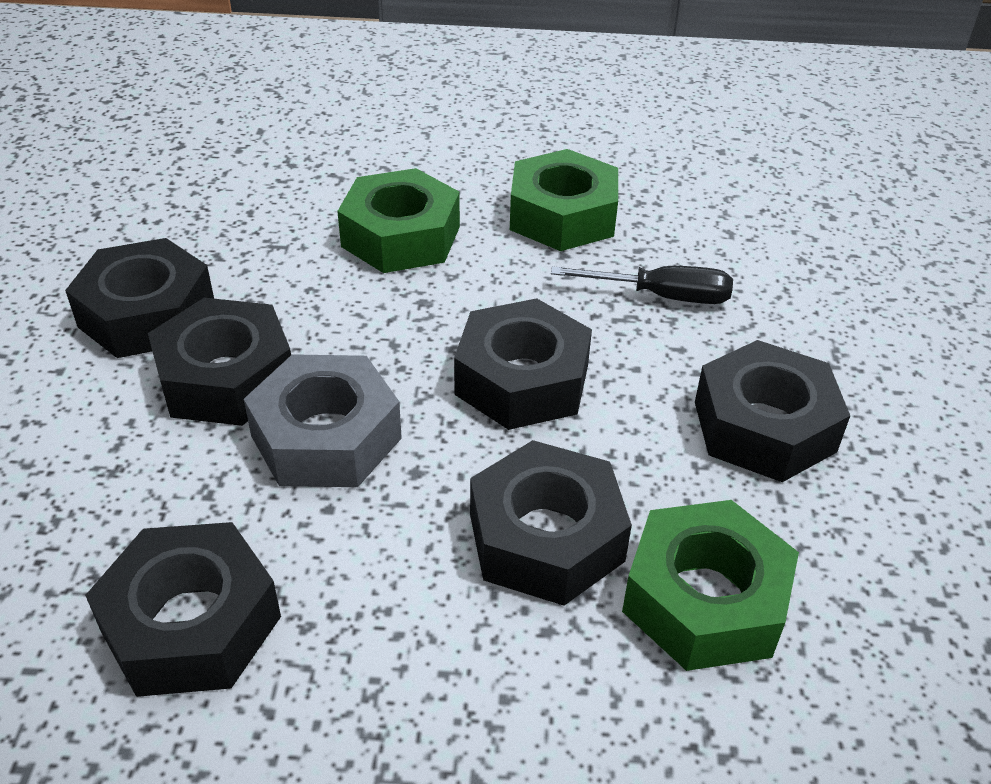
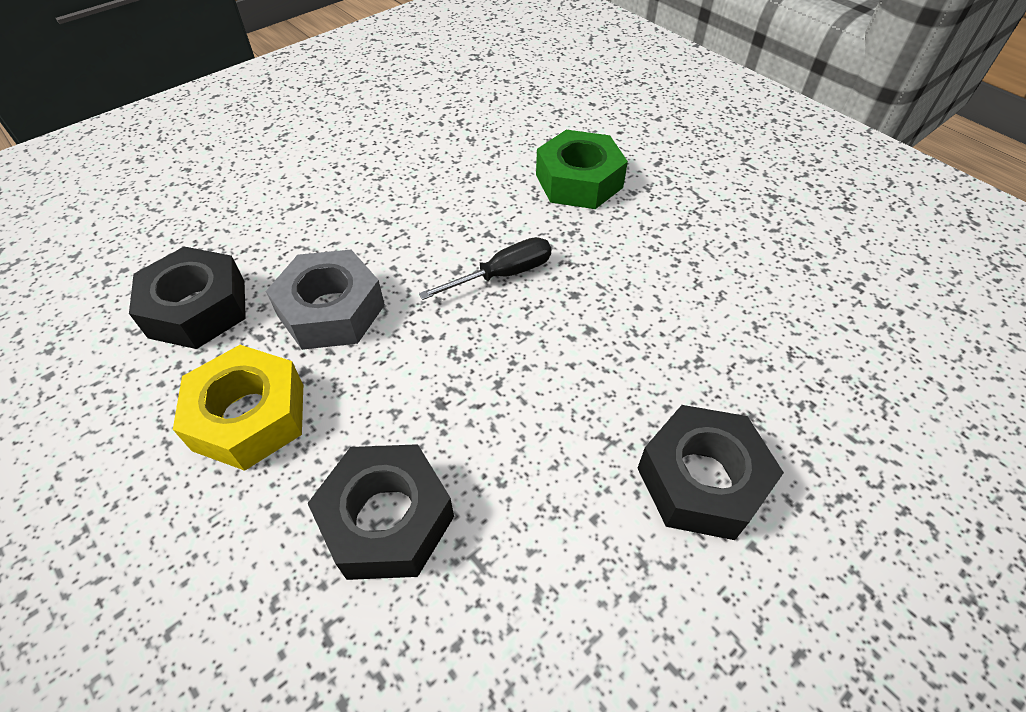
black nut: 6 -> 3
green nut: 3 -> 1
yellow nut: 0 -> 1

